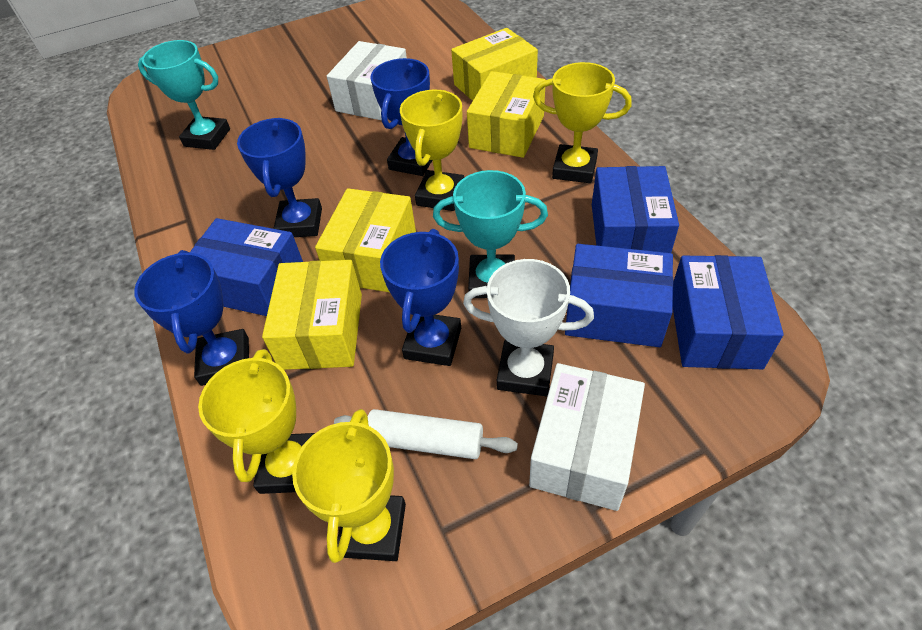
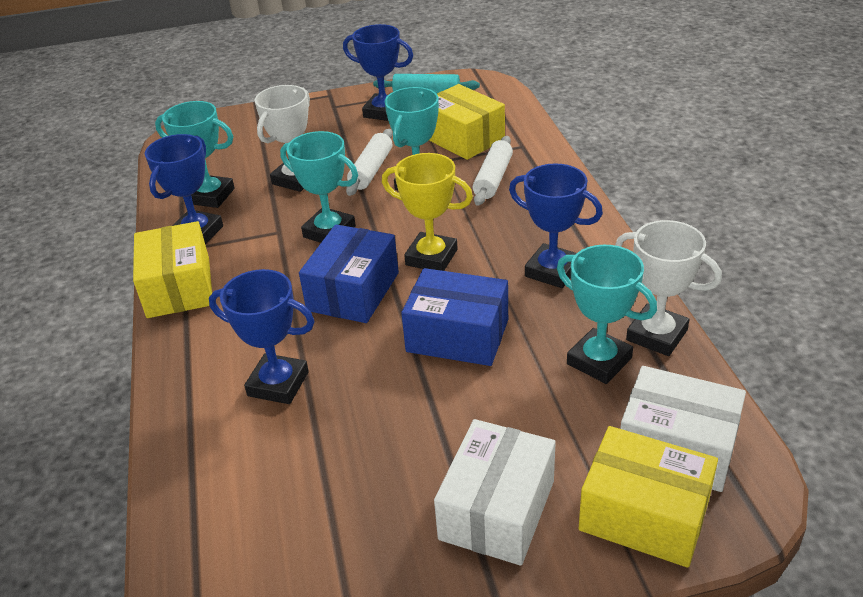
blue box: 4 -> 2
turquoise rolling pin: 0 -> 1
turquoise trophy: 2 -> 4
white rolling pin: 1 -> 2
white trophy: 1 -> 2
yellow box: 4 -> 3
yellow trophy: 4 -> 1

